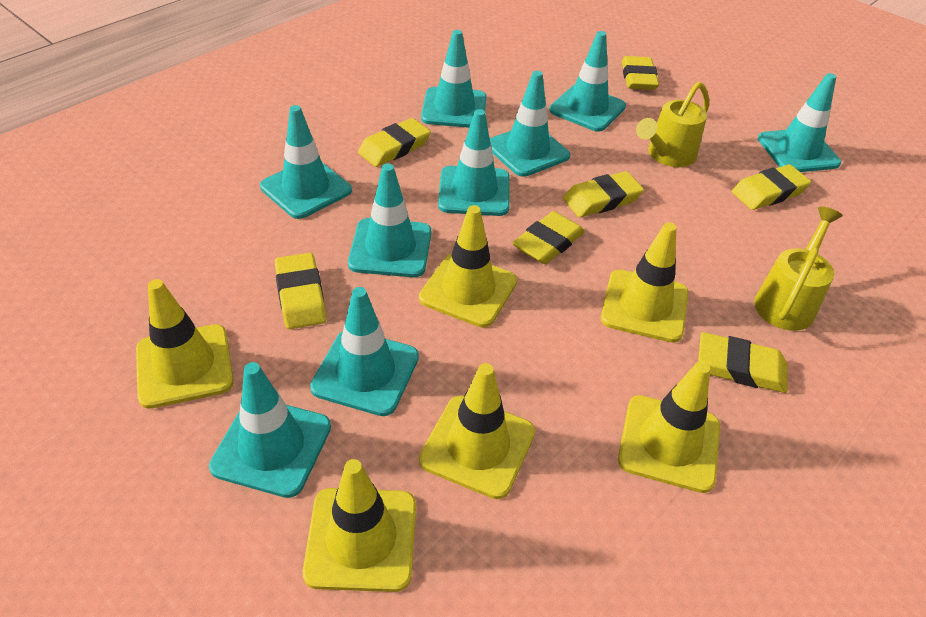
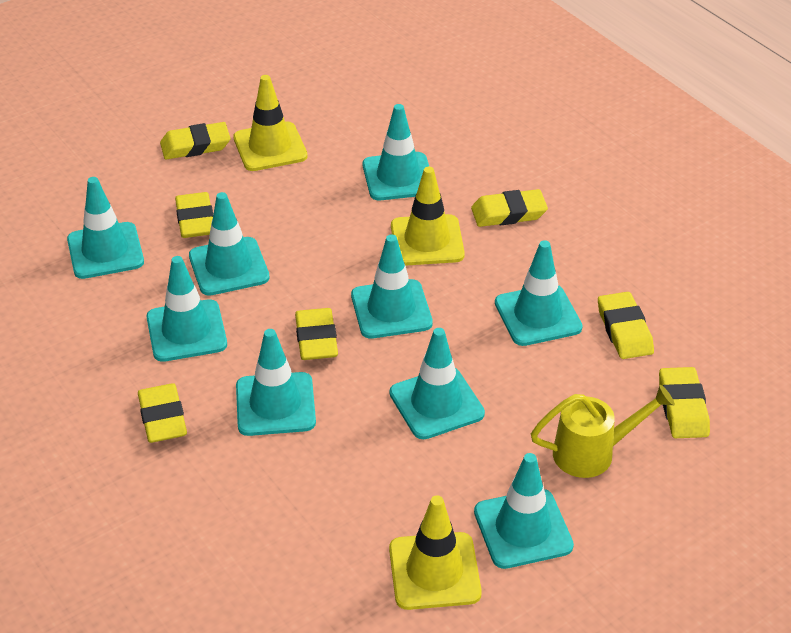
yellow traffic cone: 6 -> 3
yellow watering can: 2 -> 1

